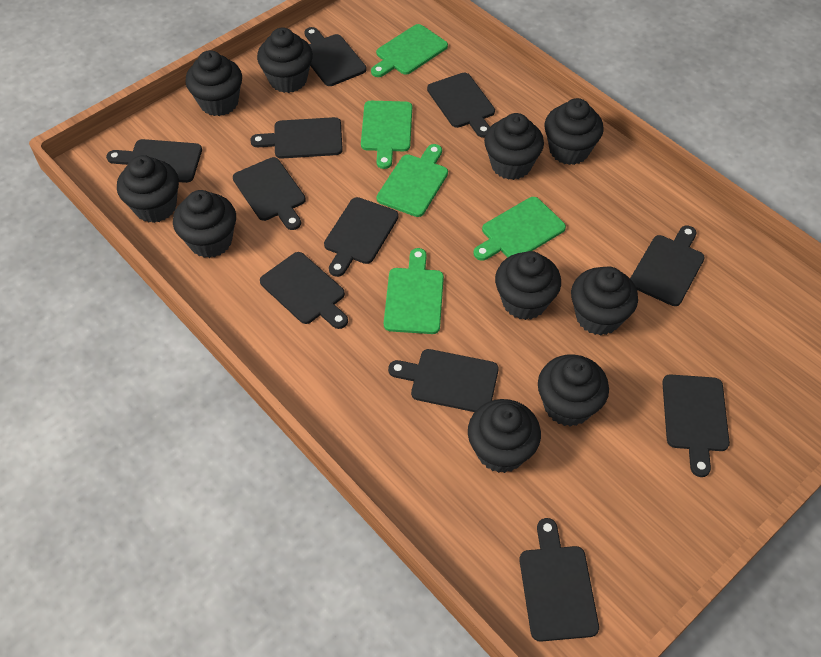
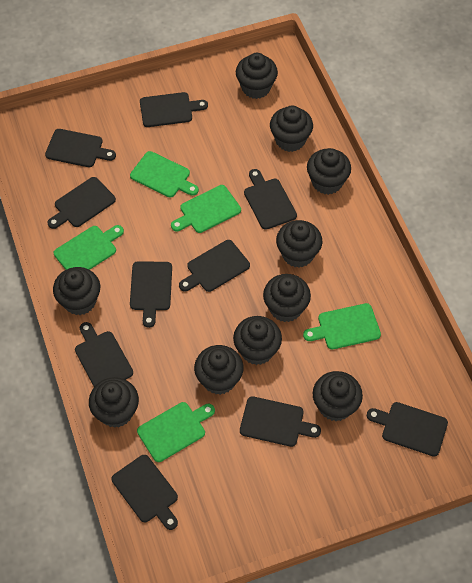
black cutting board: 11 -> 10

